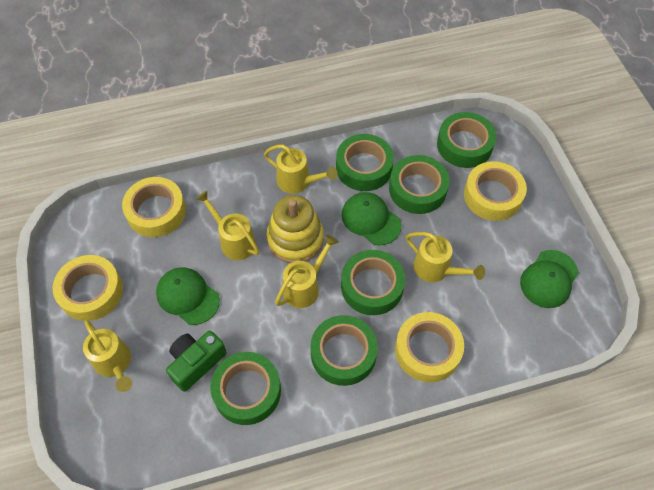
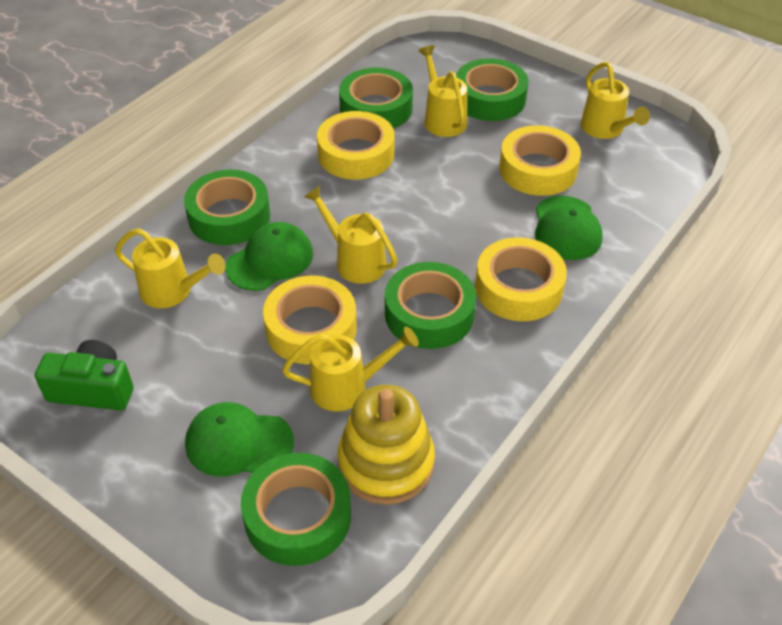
green tape: 6 -> 5

